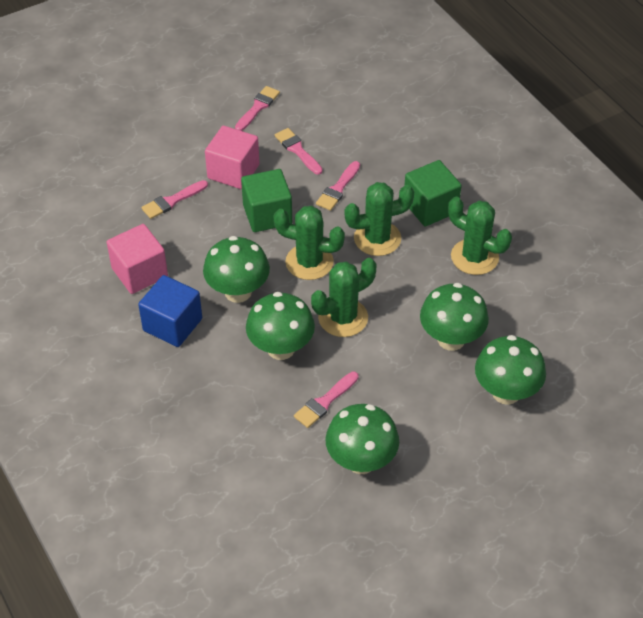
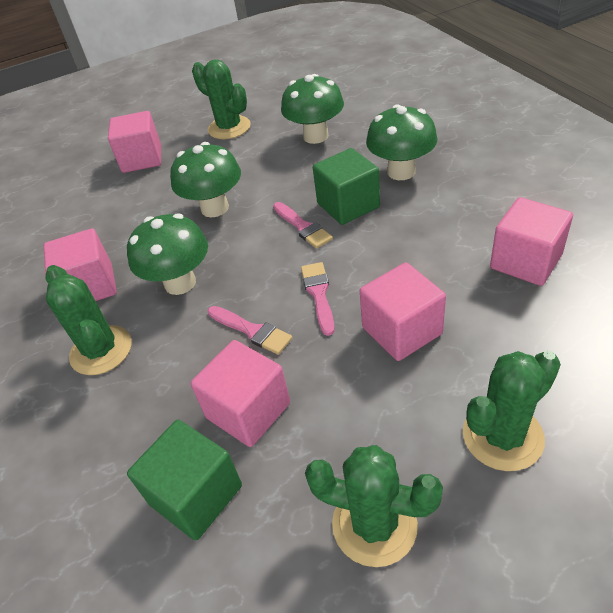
blue cube: 1 -> 0
green mushroom: 5 -> 4
pink brush: 5 -> 3
pink cube: 2 -> 5

